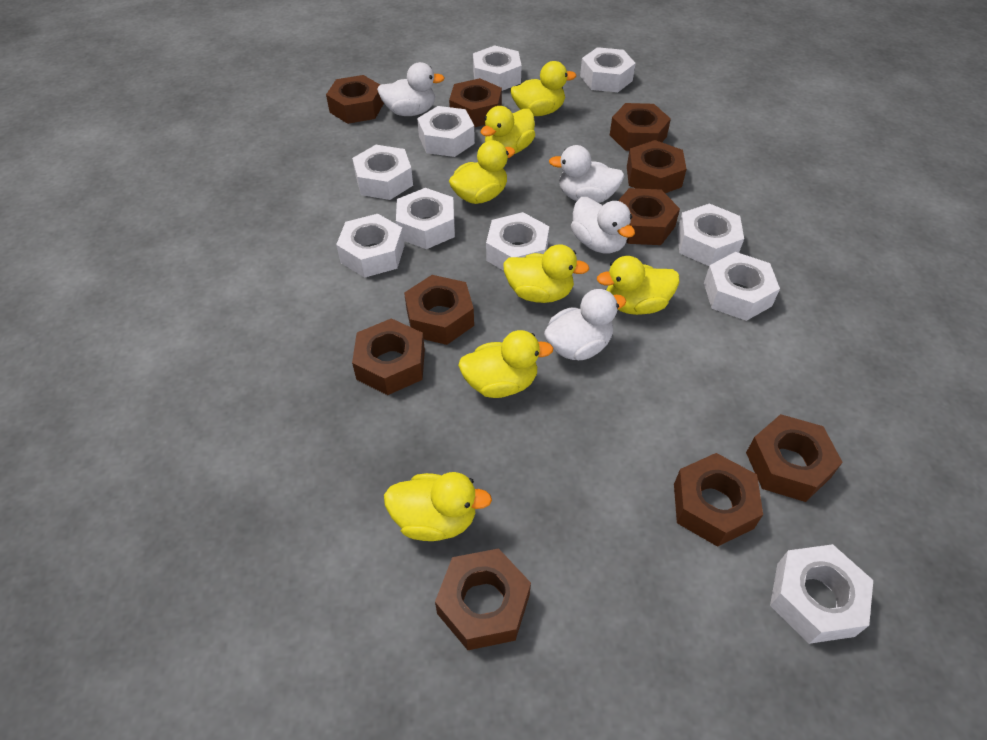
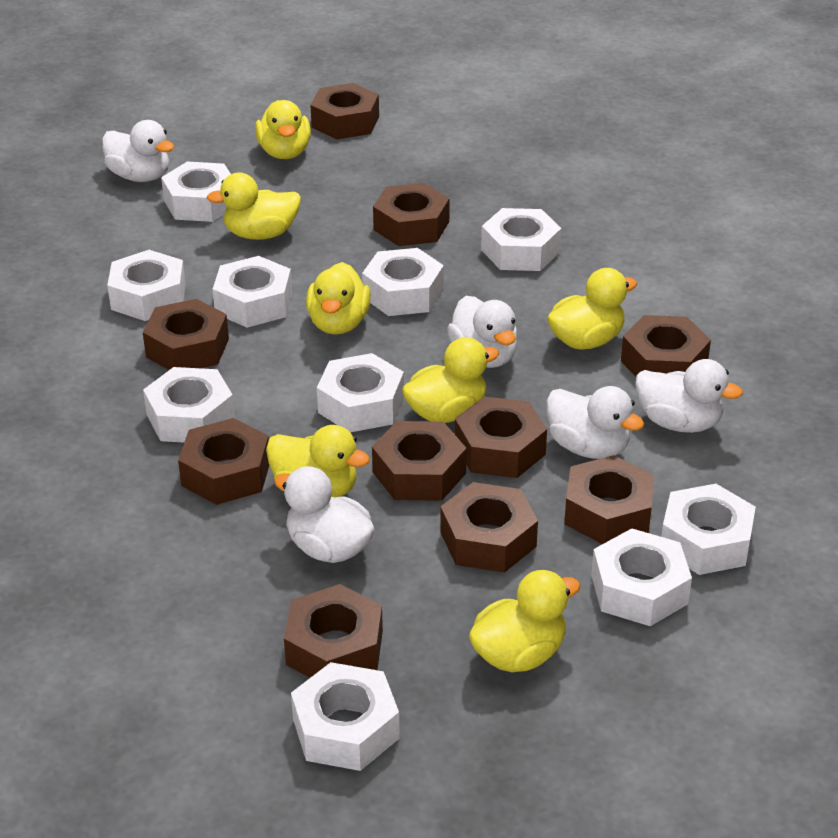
white duck: 4 -> 5

